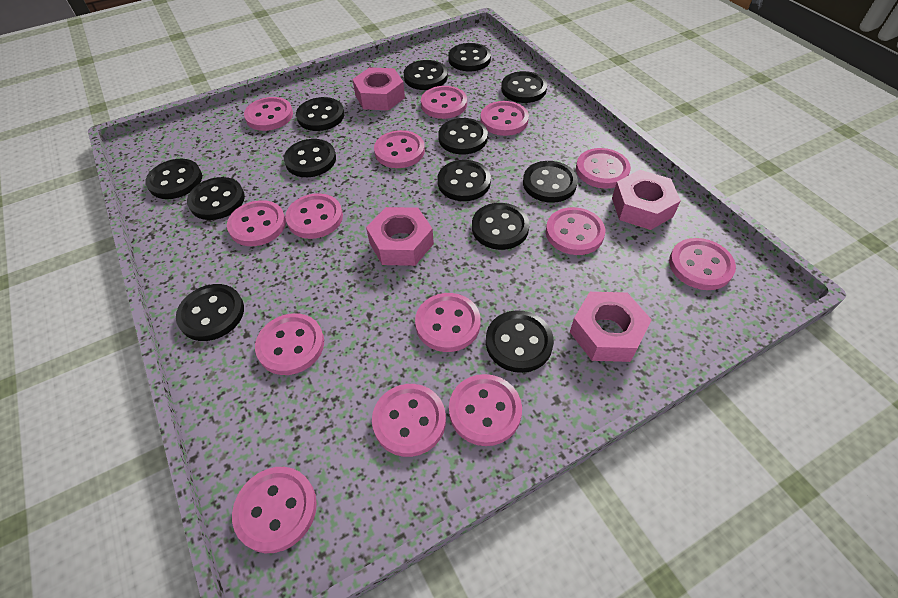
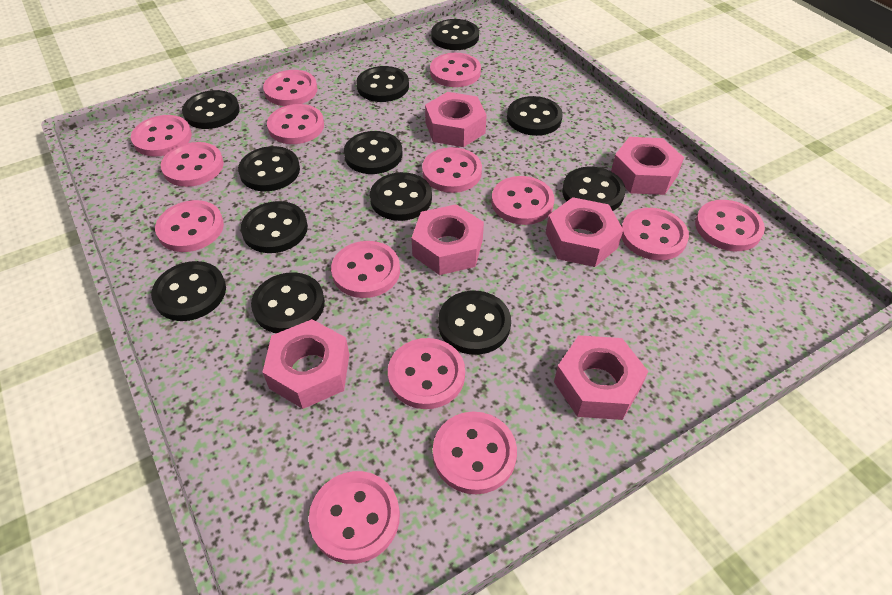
black button: 13 -> 12
pink nut: 4 -> 6

